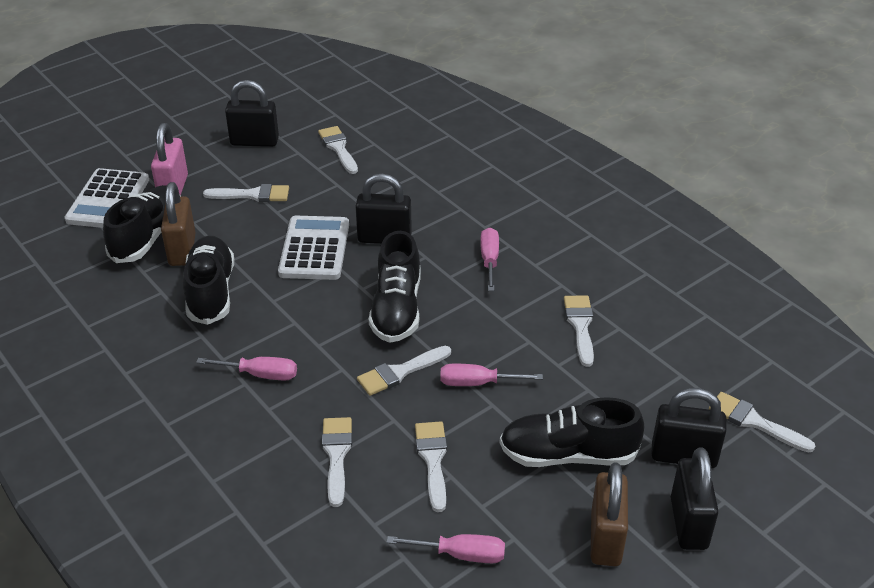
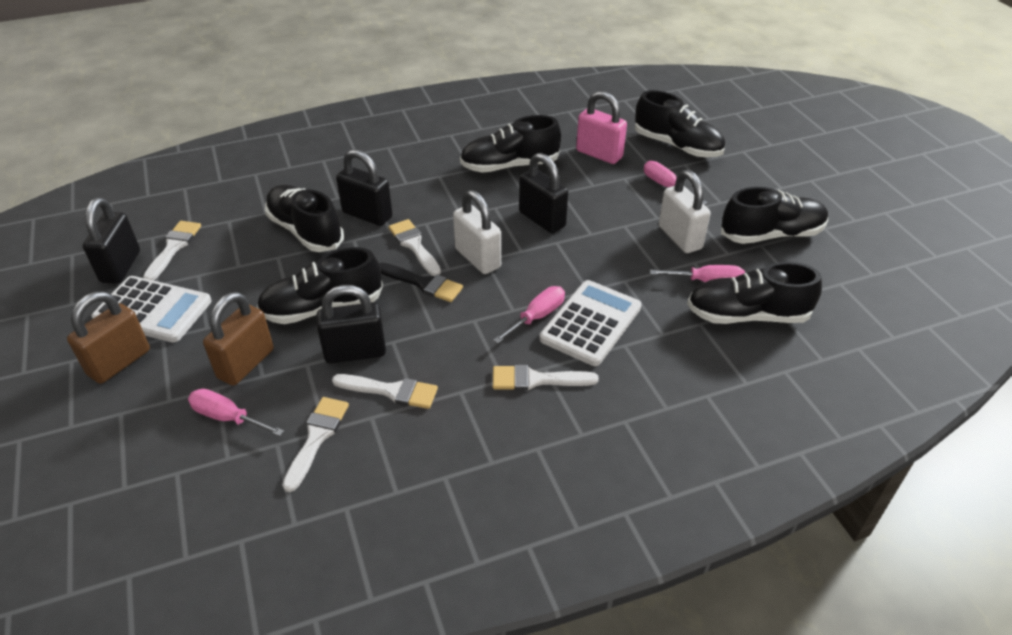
black brush: 0 -> 1
black shoe: 4 -> 6
white brush: 7 -> 5
white padlock: 0 -> 2

